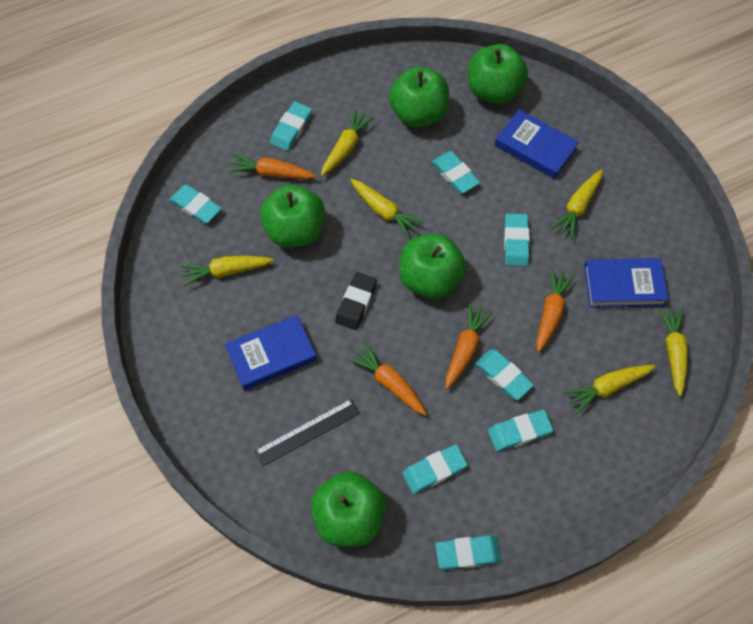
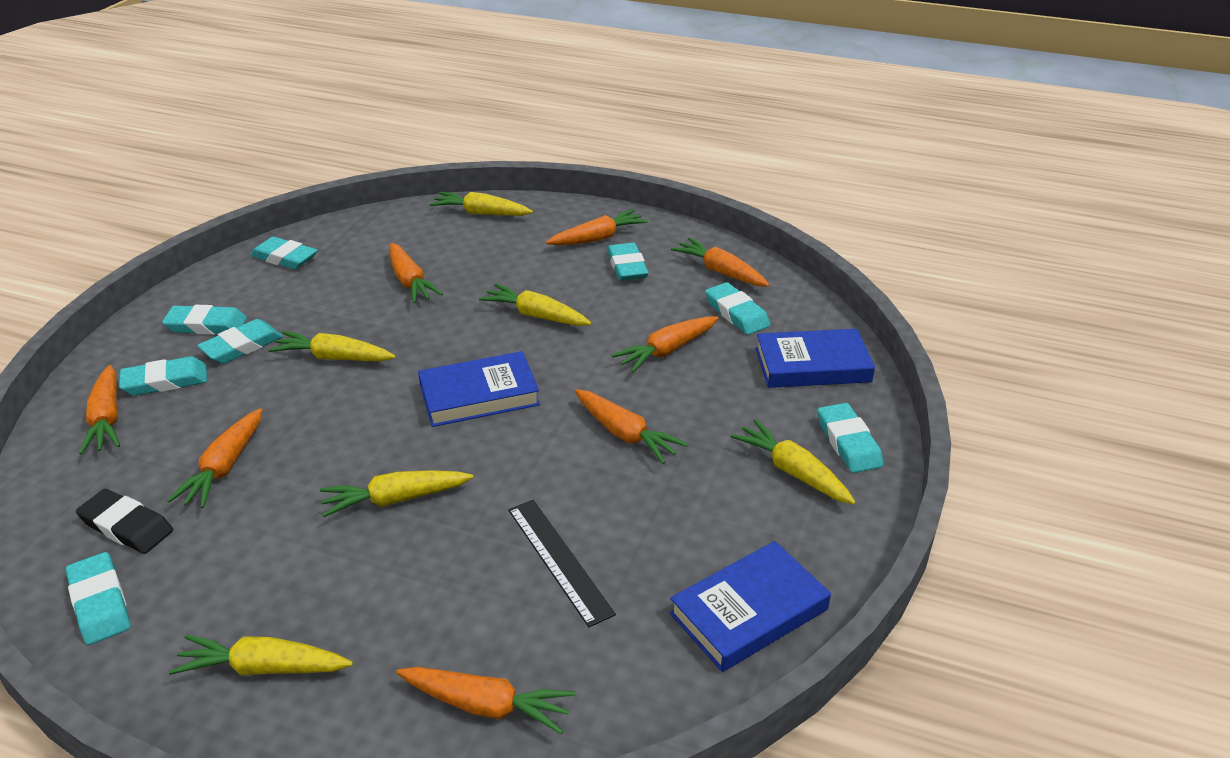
green apple: 5 -> 0
orange carrot: 4 -> 8

